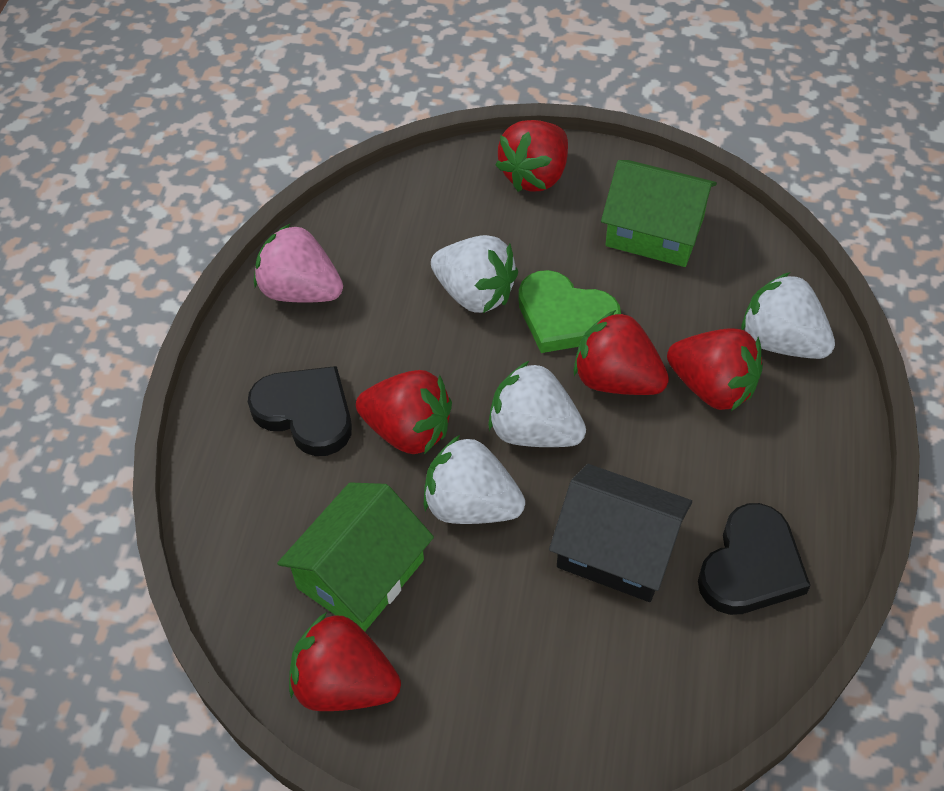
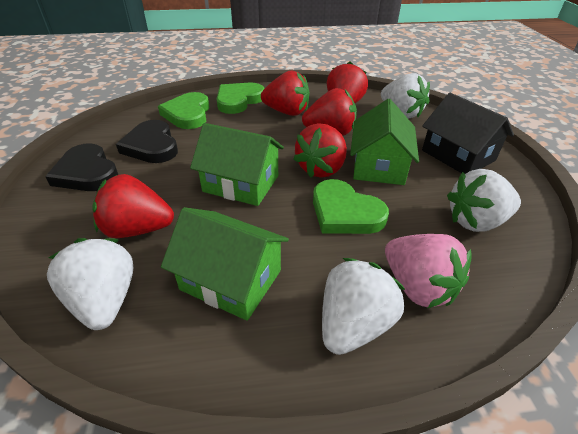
green heart: 1 -> 3
green house: 2 -> 3

